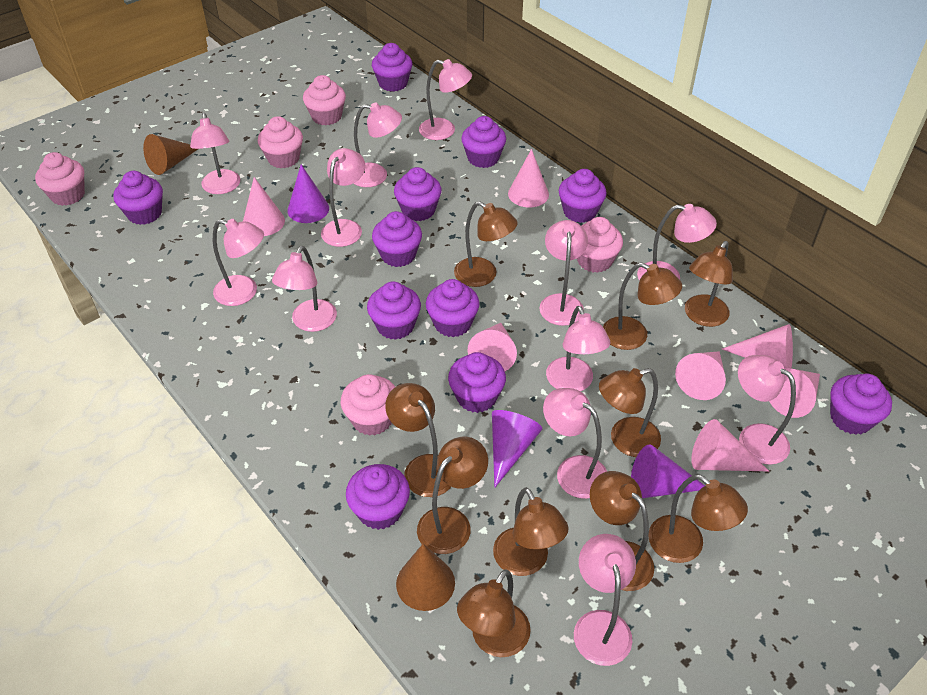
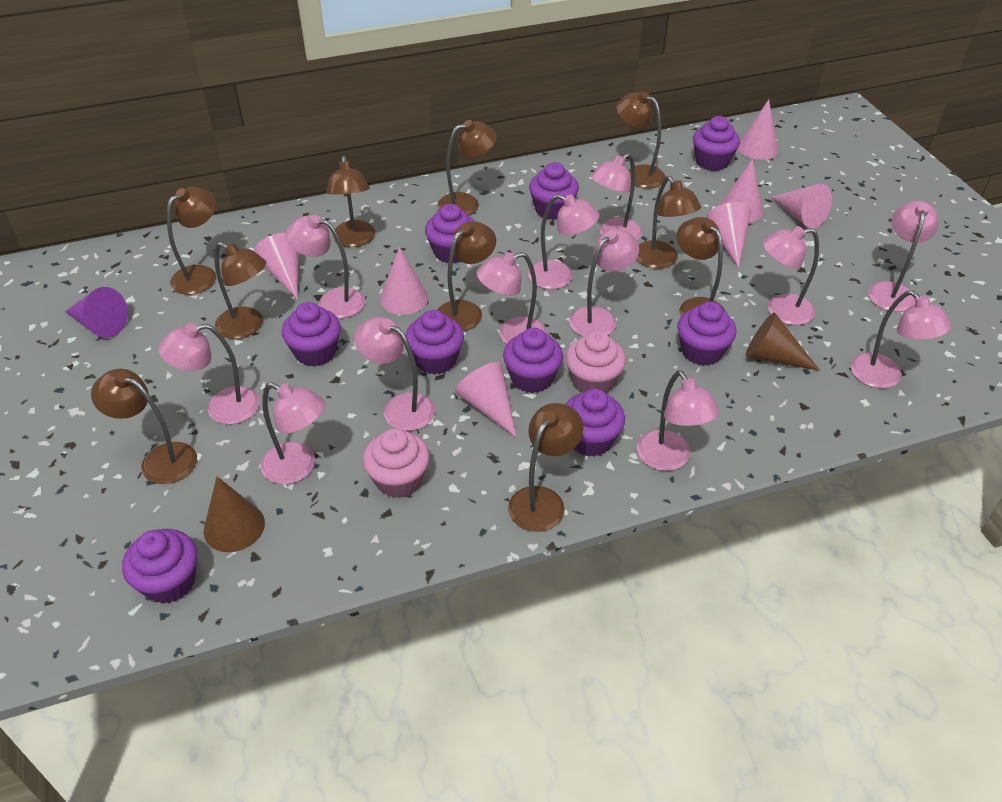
pink cupcake: 5 -> 2
purple cone: 3 -> 1
purple cupcake: 11 -> 9

